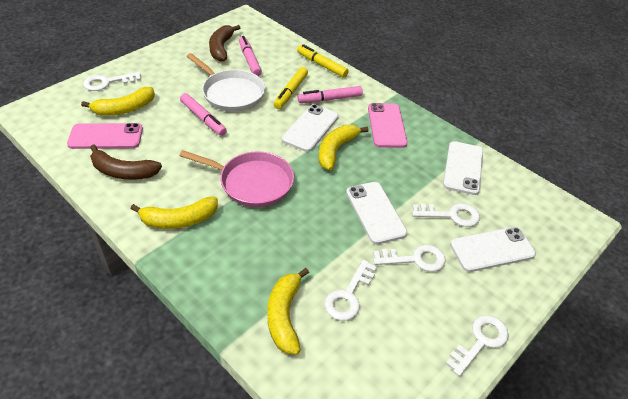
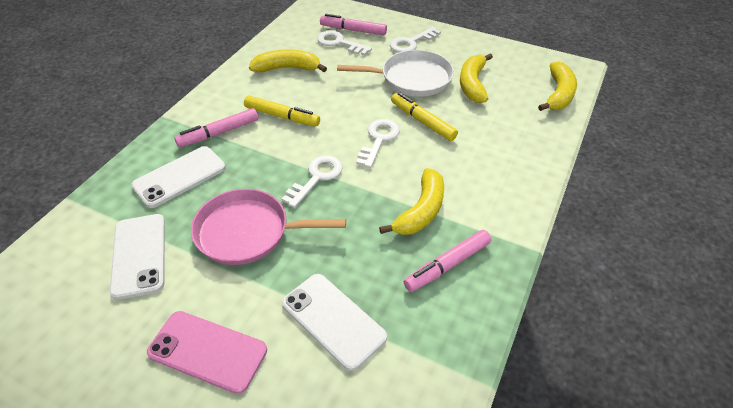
brown banana: 2 -> 0
pink phone: 2 -> 1
white key: 5 -> 4
white phone: 4 -> 3

